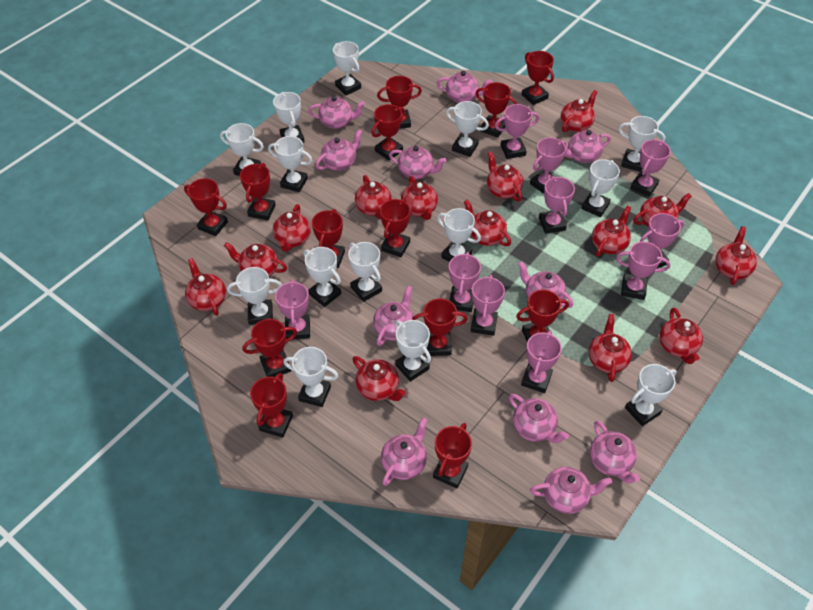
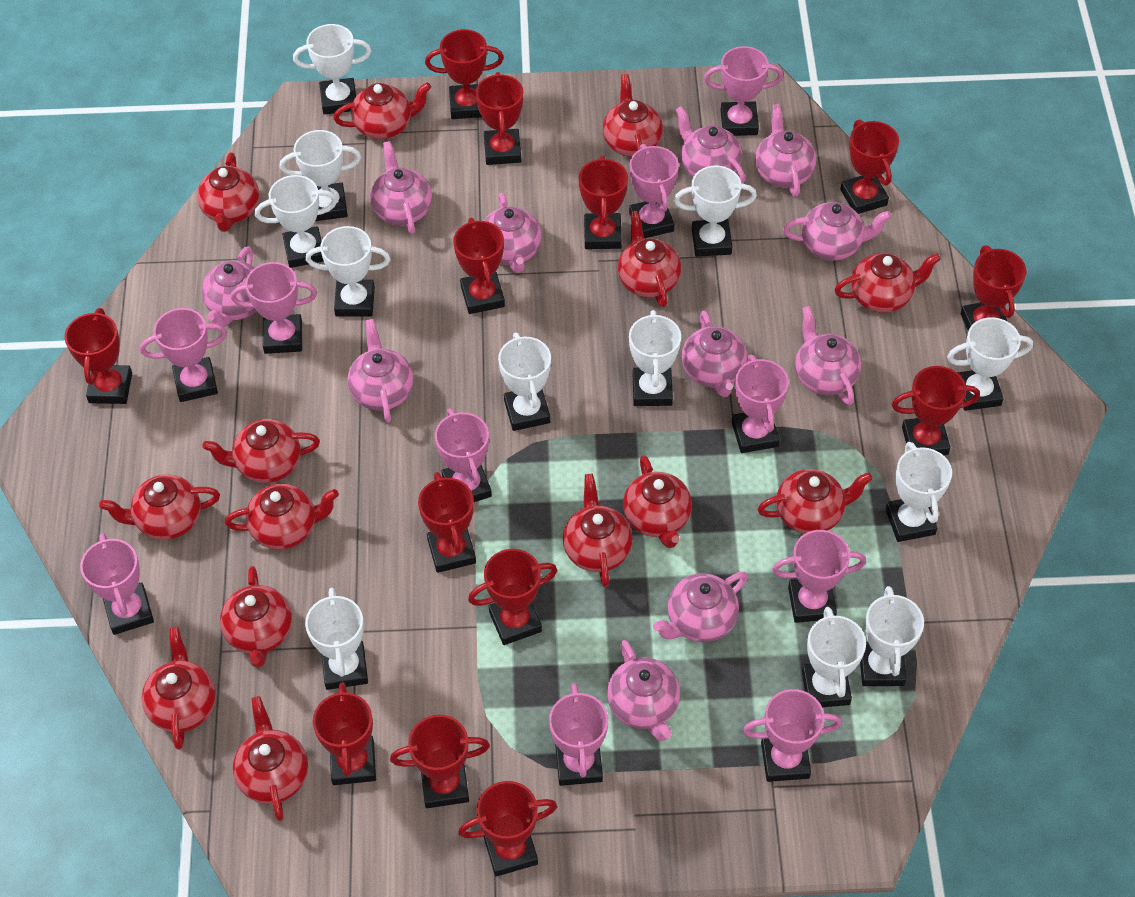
white trophy: 14 -> 12

